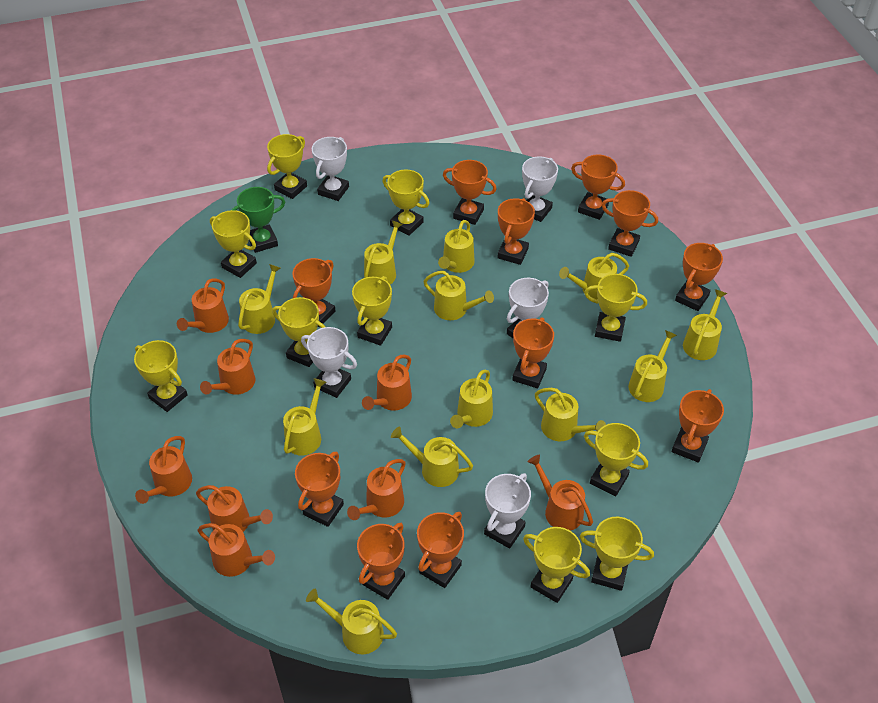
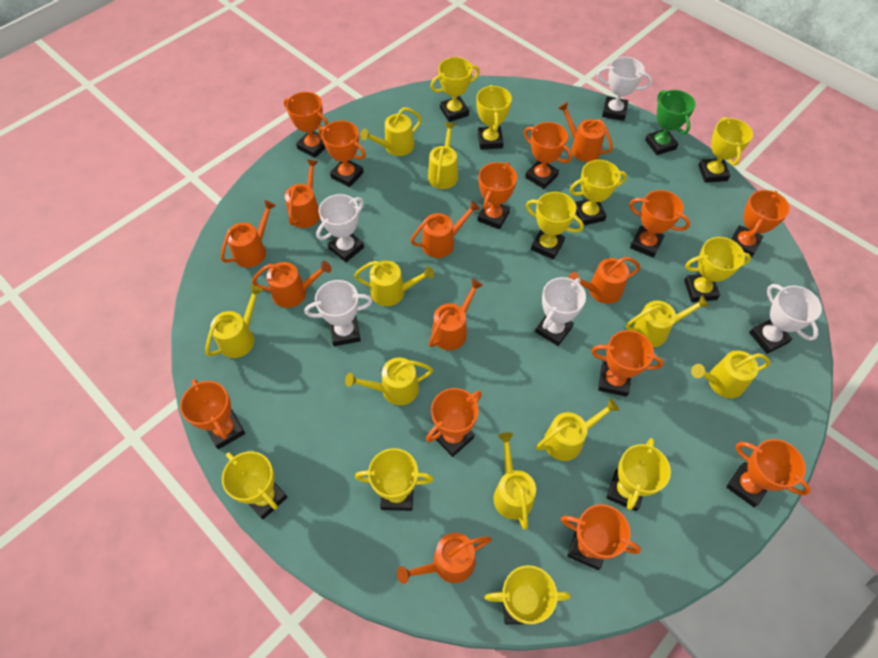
yellow watering can: 12 -> 9

